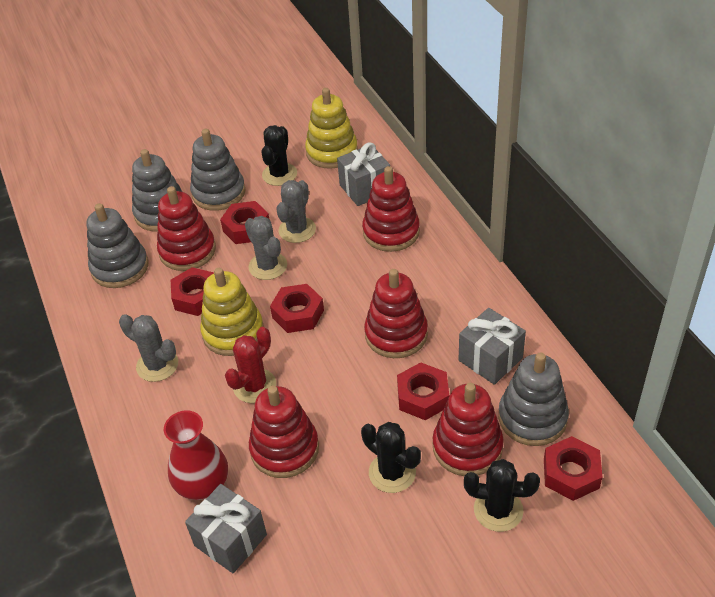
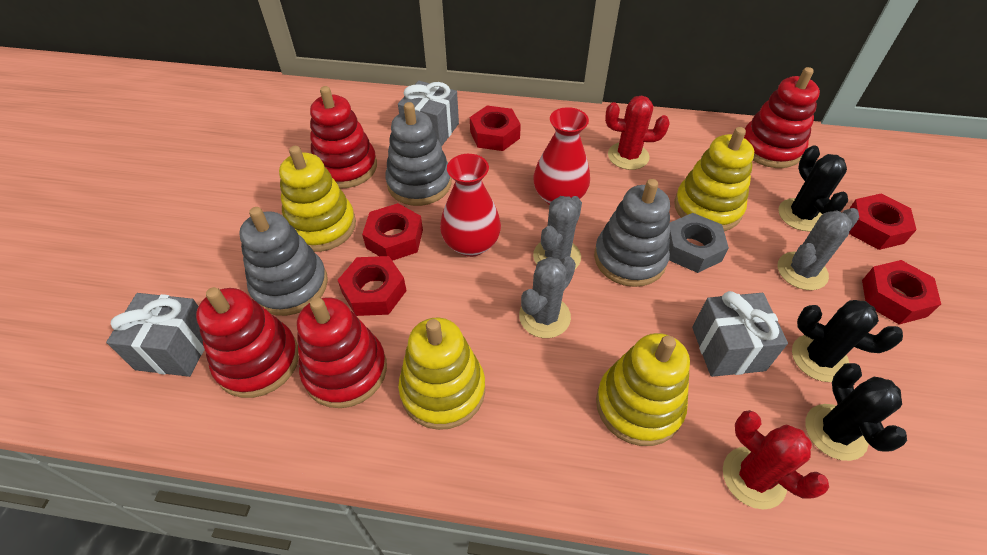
grey nut: 0 -> 1
grey stacking toy: 4 -> 3
red cactus: 1 -> 2
red stacking toy: 5 -> 4
red vase: 1 -> 2
yellow stacking toy: 2 -> 4

